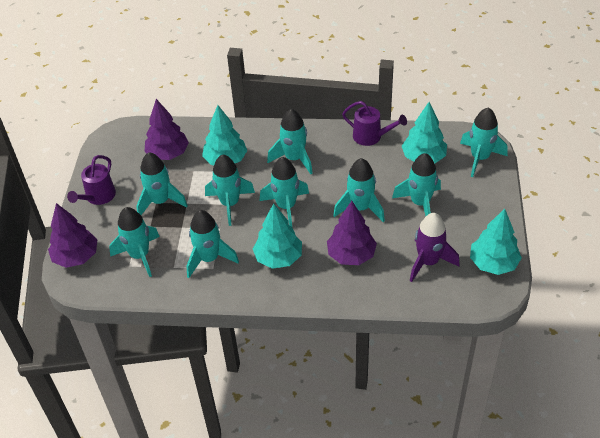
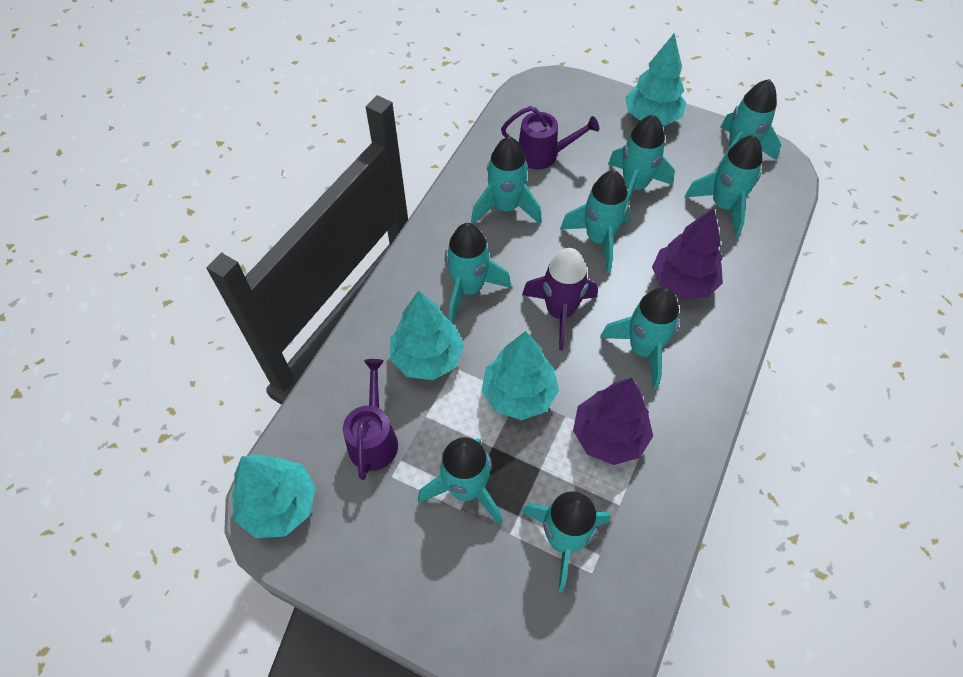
purple tree: 3 -> 2

